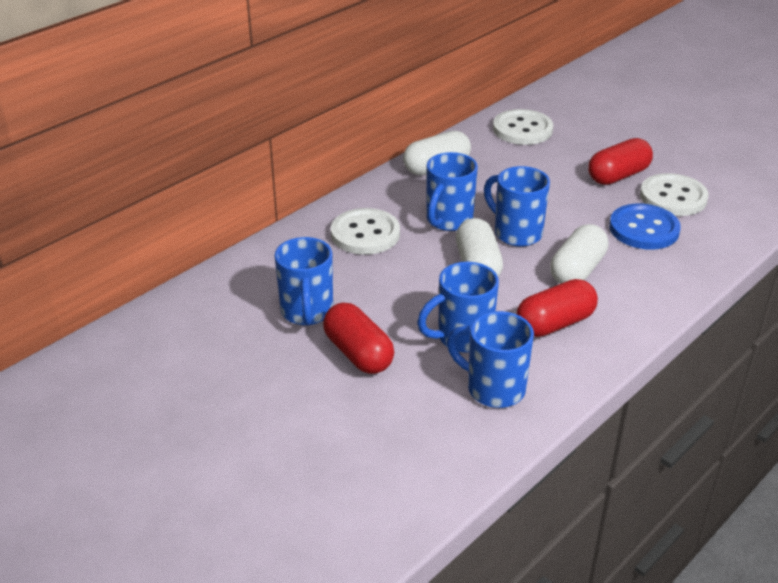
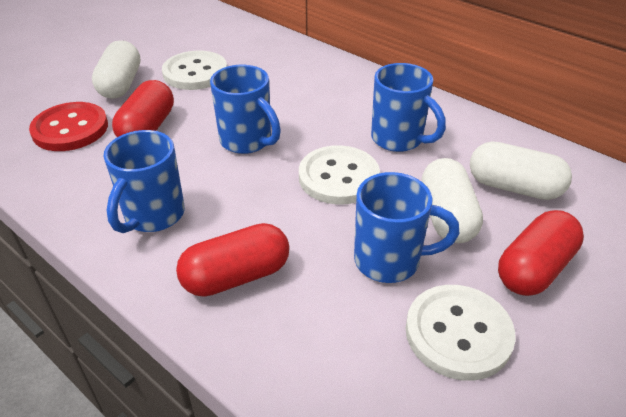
blue button: 1 -> 0
blue mug: 5 -> 4
red button: 0 -> 1

